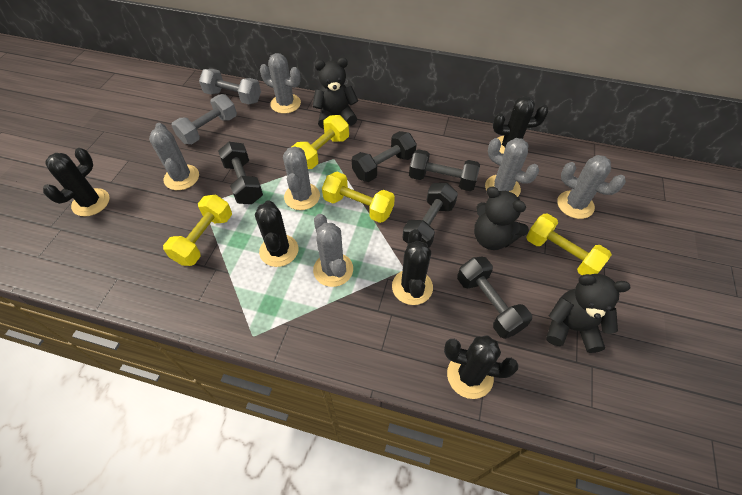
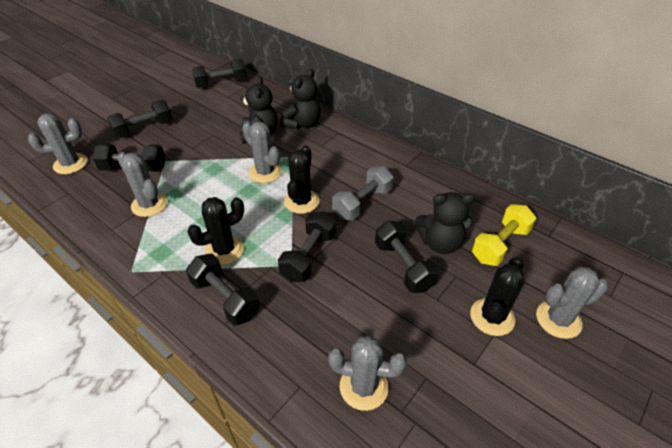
black cactus: 5 -> 3
black dumbbell: 5 -> 6
grey cactus: 6 -> 5
grey dumbbell: 2 -> 1
yellow dumbbell: 4 -> 1

